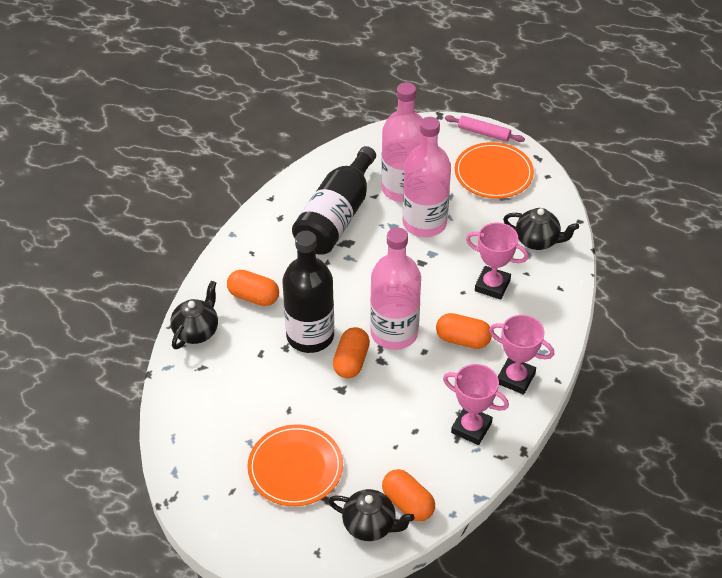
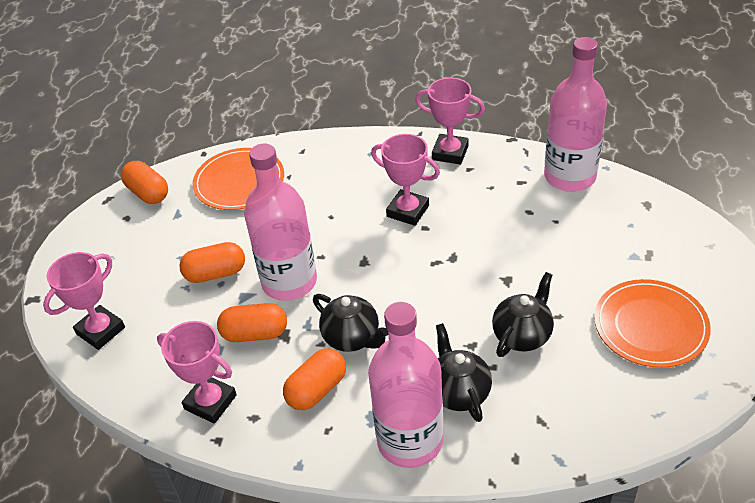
black bottle: 2 -> 0
pink rolling pin: 1 -> 0
pink trophy: 3 -> 4

